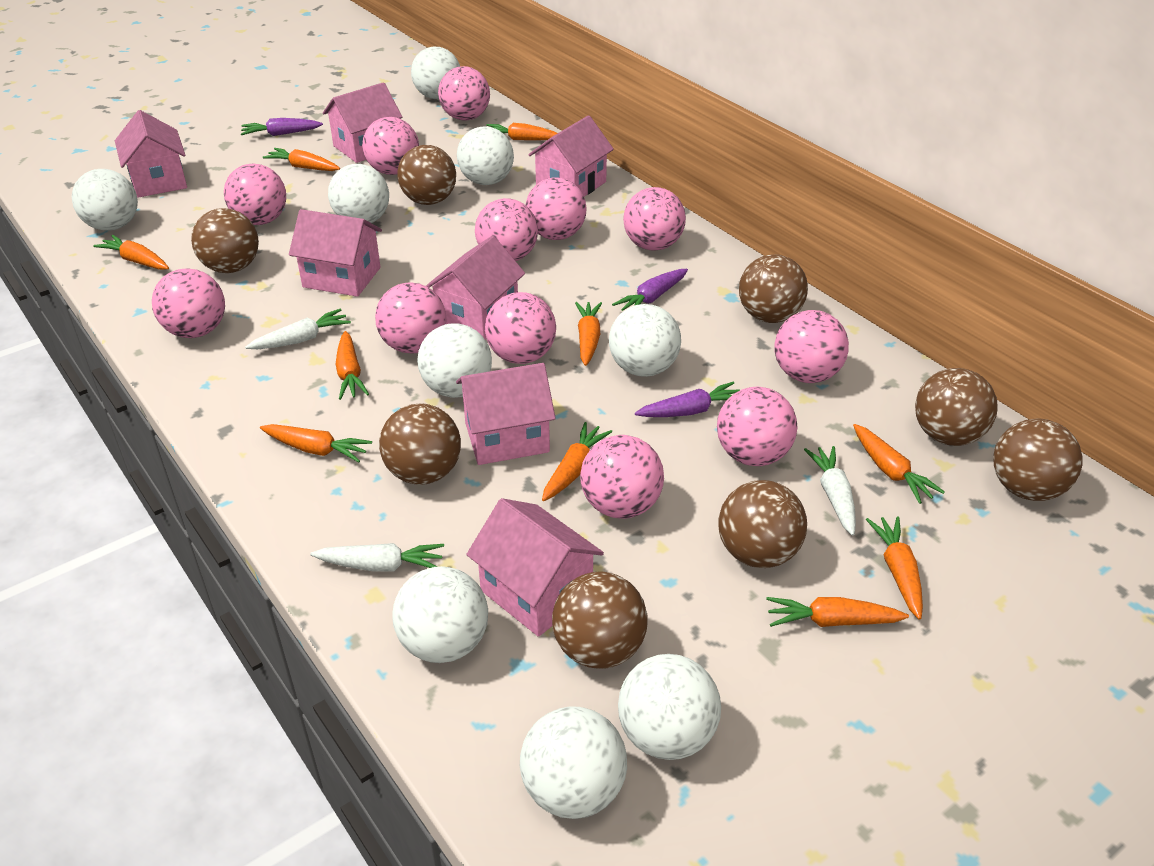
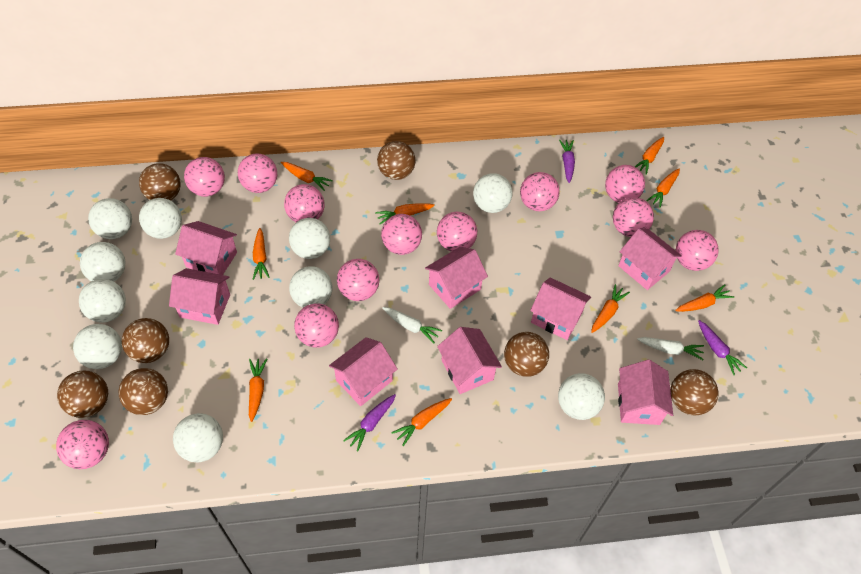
brown ball: 8 -> 7
orange carrot: 10 -> 9
pink house: 7 -> 8
white ball: 9 -> 10
white carrot: 3 -> 2

